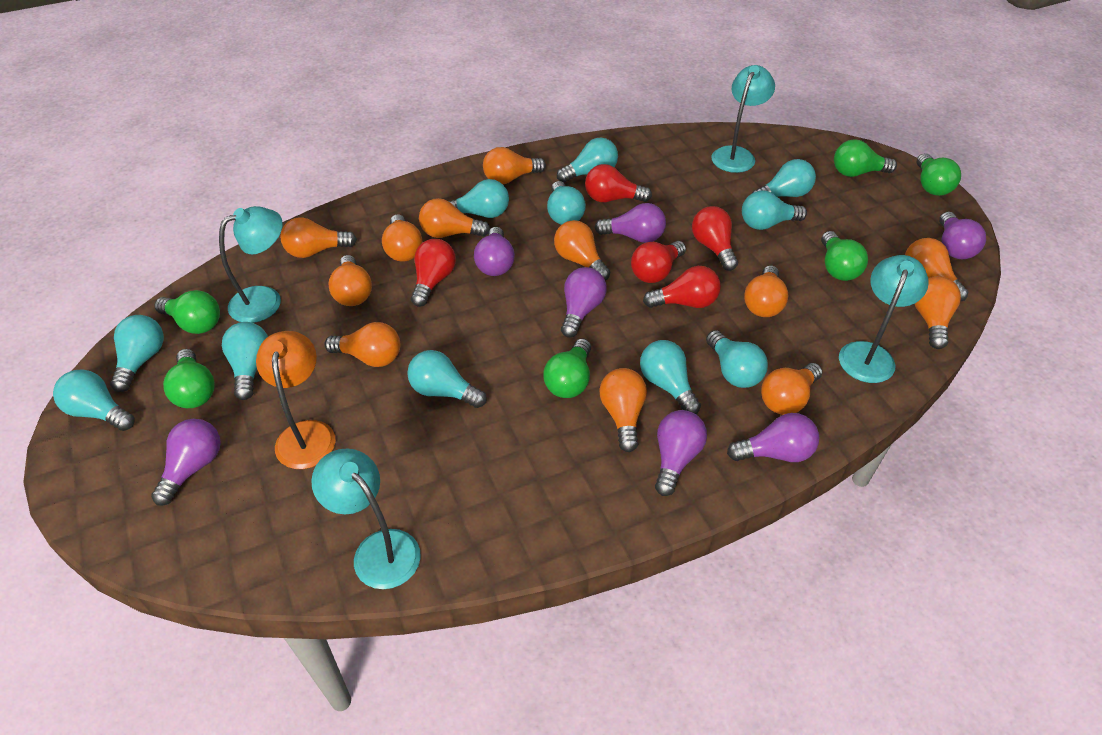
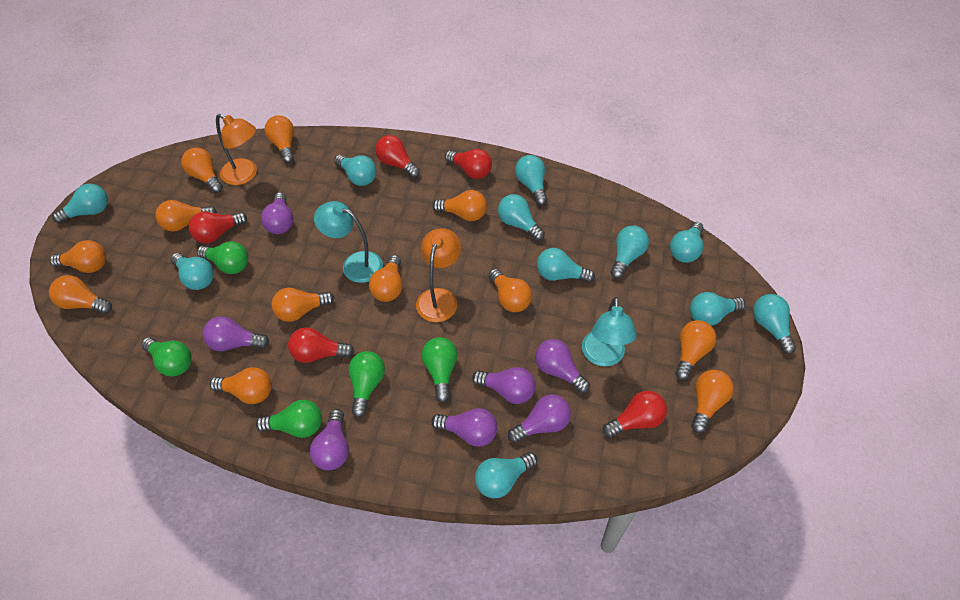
green light bulb: 6 -> 5
orange lamp: 1 -> 2
turquoise lamp: 4 -> 2

